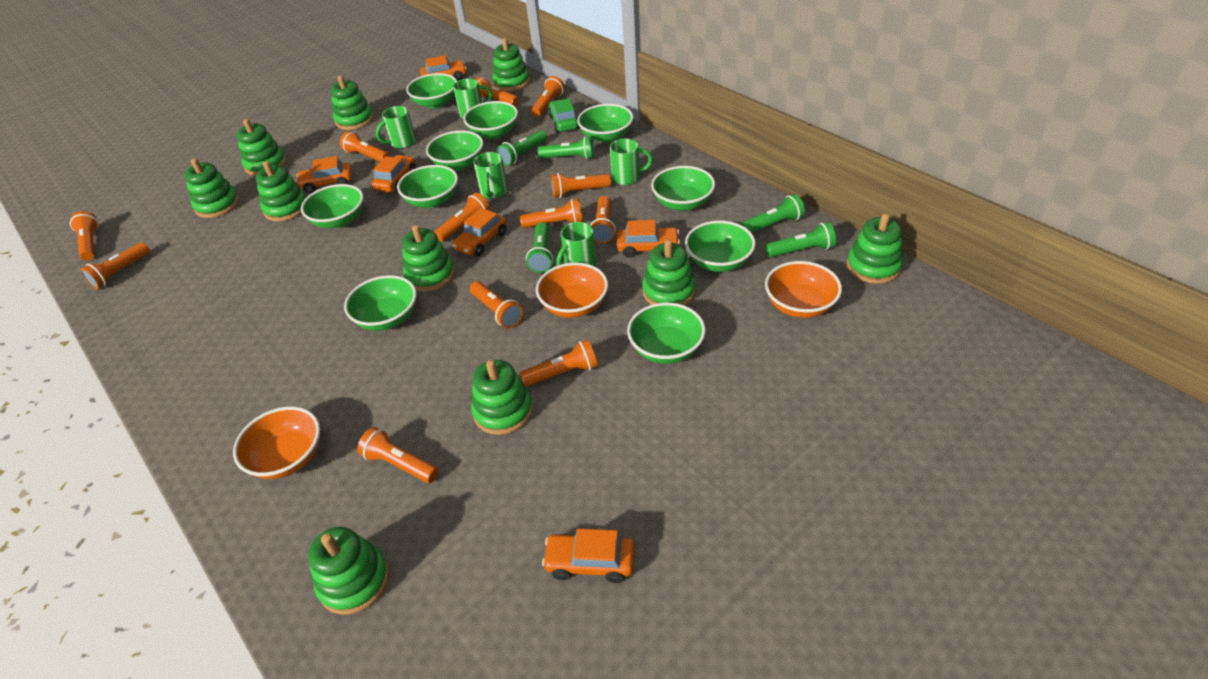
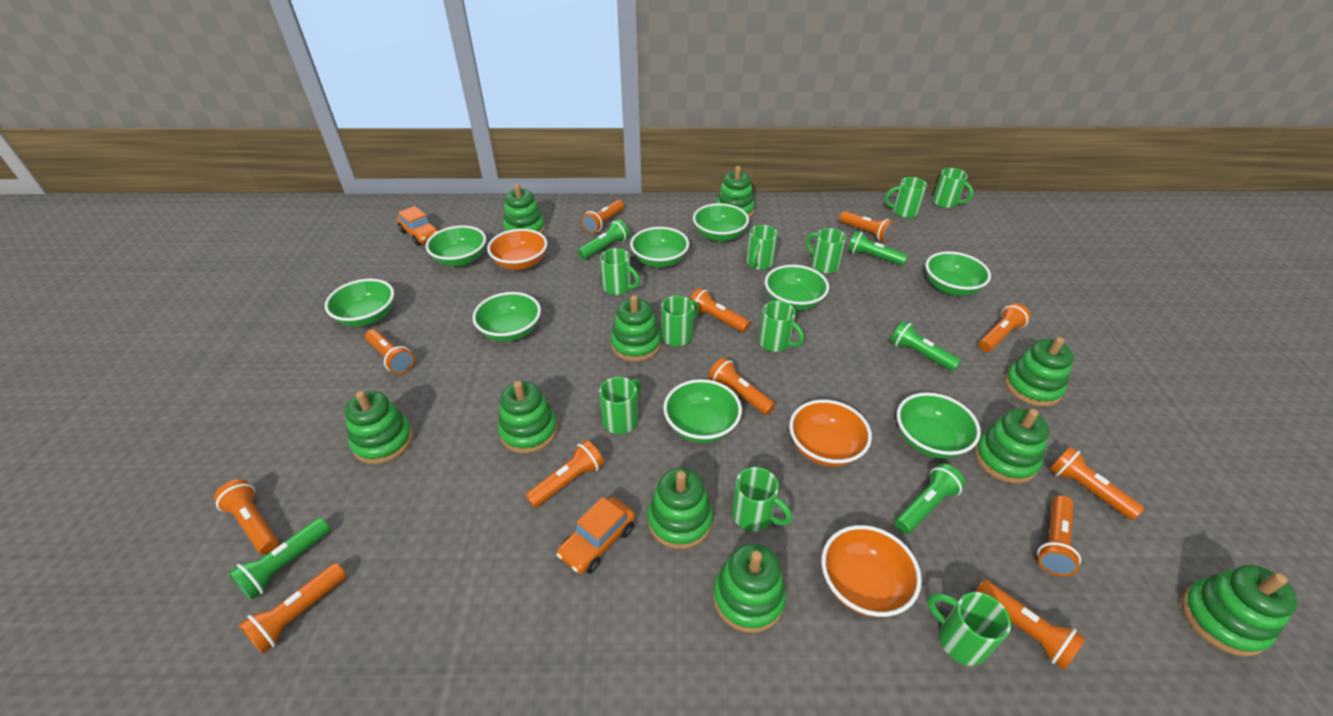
green bowl: 10 -> 9
green car: 1 -> 0
green mug: 5 -> 10
orange car: 6 -> 2

